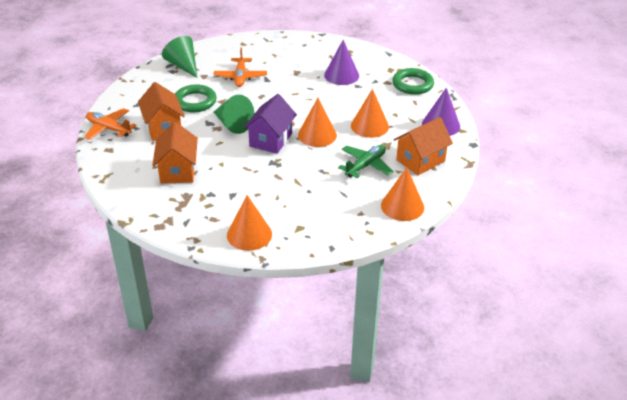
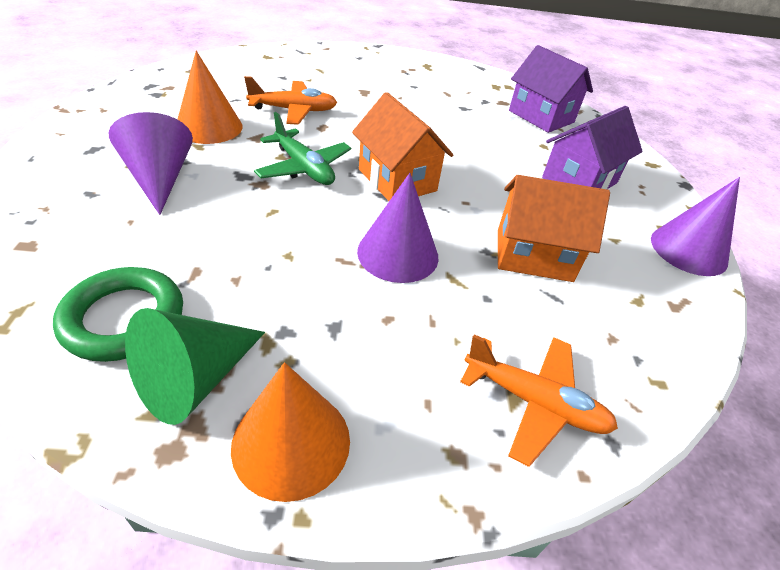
green cone: 2 -> 1
green ring: 2 -> 1
orange cone: 4 -> 2
orange house: 3 -> 2
purple cone: 2 -> 3
purple house: 1 -> 2

